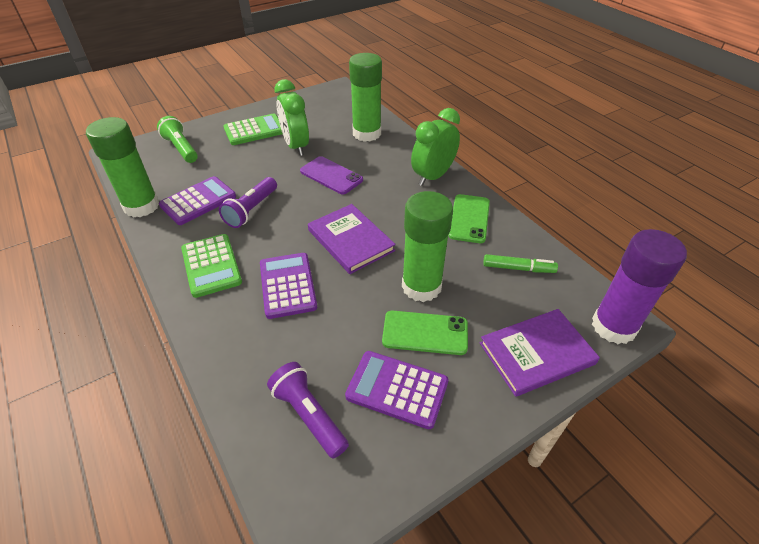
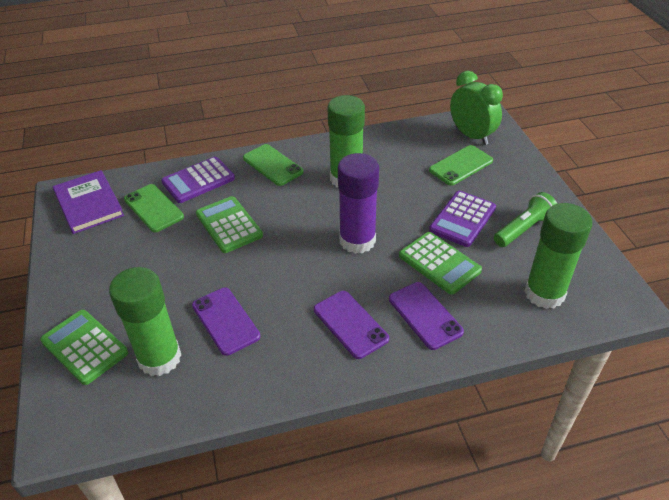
green calculator: 2 -> 3
green clock: 2 -> 1
green marker: 1 -> 0
green phone: 2 -> 3
purple book: 2 -> 1
purple calculator: 3 -> 2
purple flashlight: 2 -> 0
purple phone: 1 -> 3

